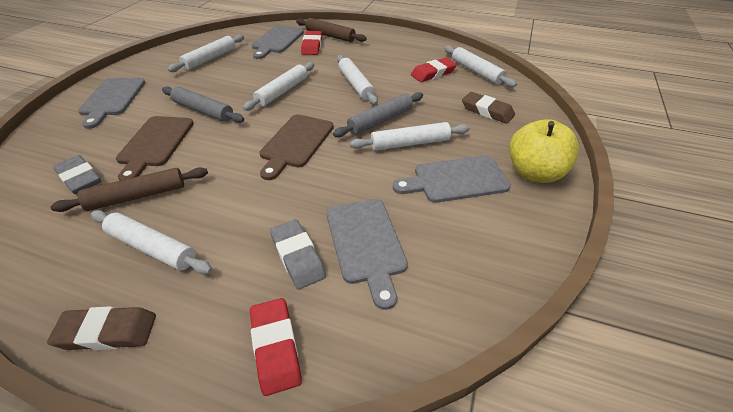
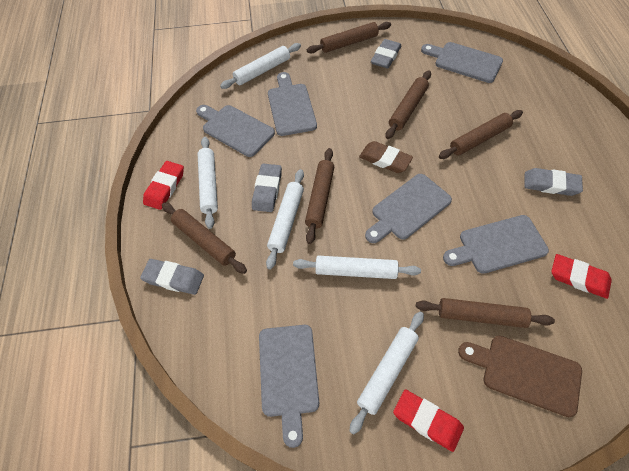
brown cutting board: 2 -> 1
brown eraser: 2 -> 1
brown rolling pin: 2 -> 6
grey cutting board: 4 -> 6
grey eraser: 2 -> 4
grey rolling pin: 2 -> 0
white rolling pin: 6 -> 5
yellow apple: 1 -> 0

